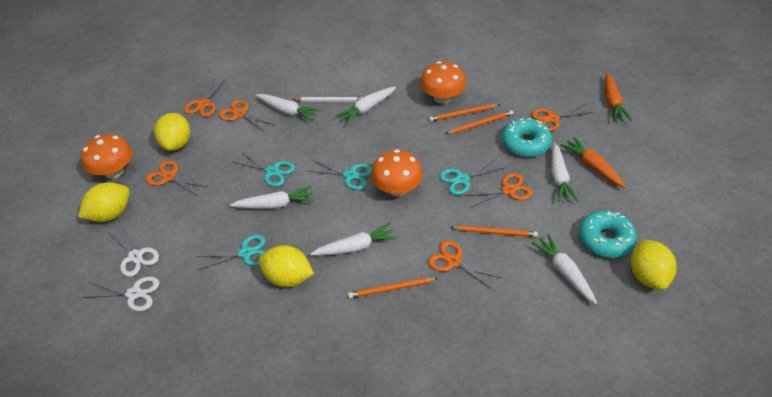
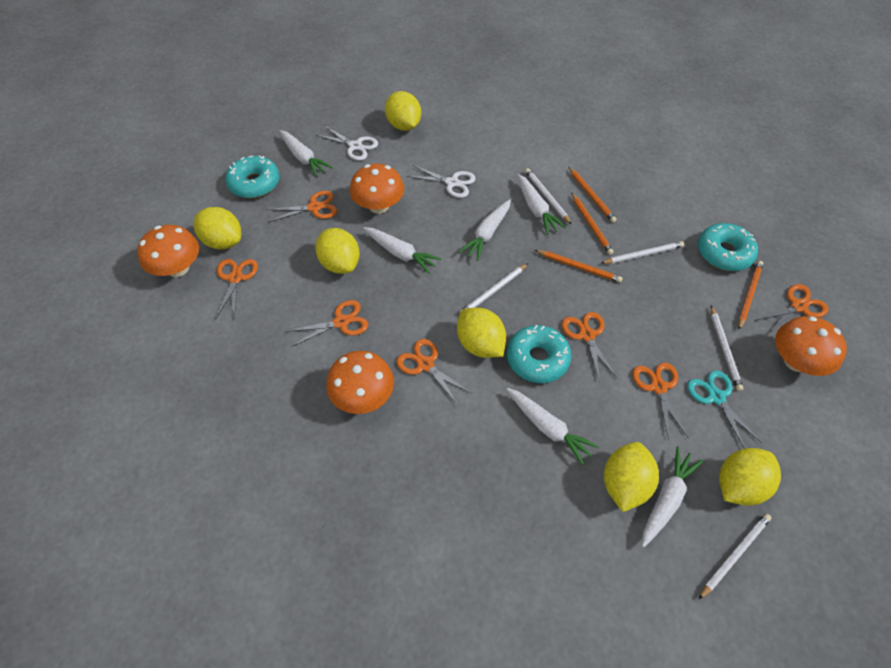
orange carrot: 2 -> 0
orange mushroom: 3 -> 4
orange scissors: 6 -> 7
turquoise donut: 2 -> 3
turquoise scissors: 4 -> 1
white pencil: 1 -> 5
yellow lemon: 4 -> 6

